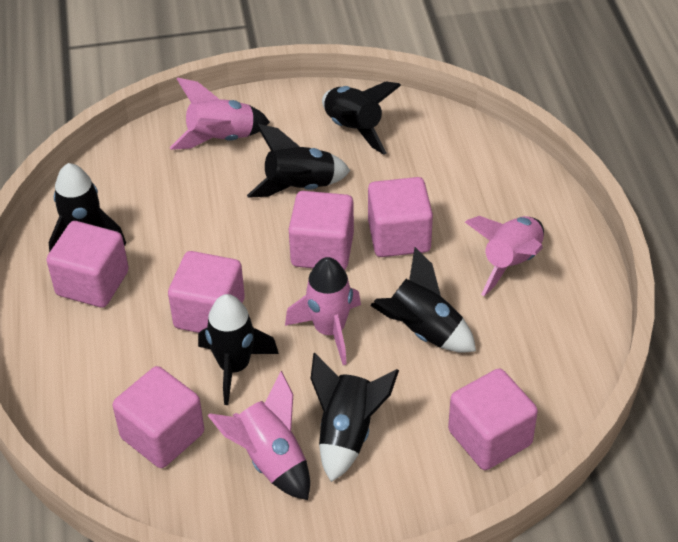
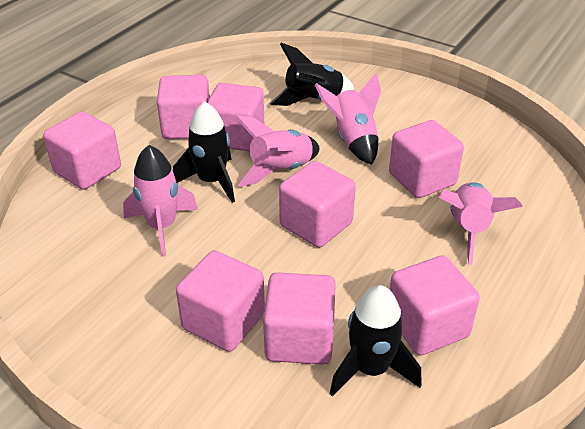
black rocket: 6 -> 3
pink cube: 6 -> 8

